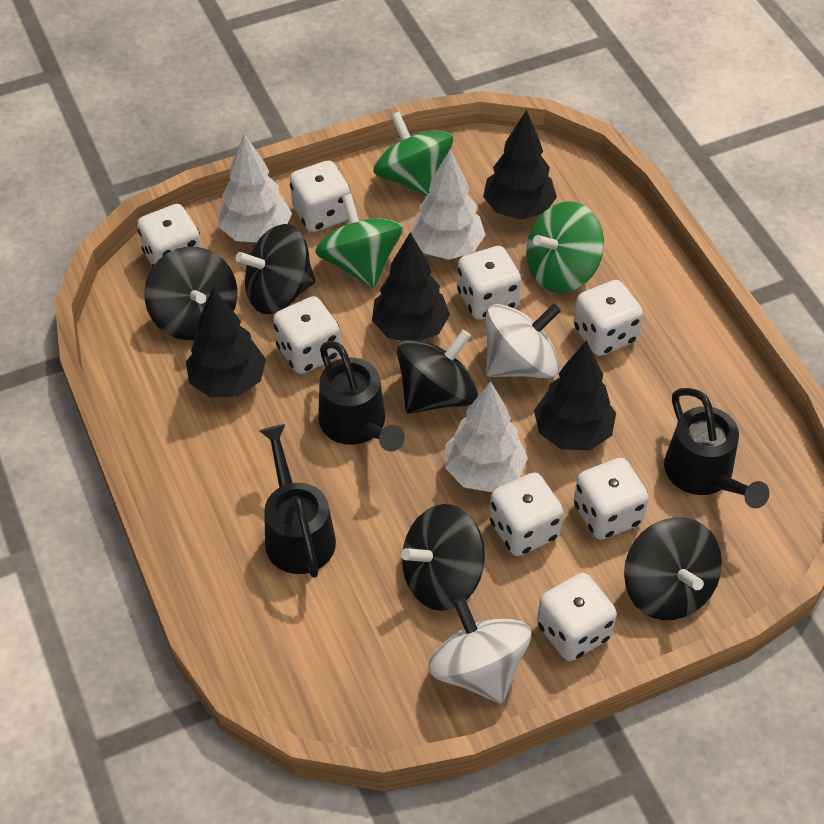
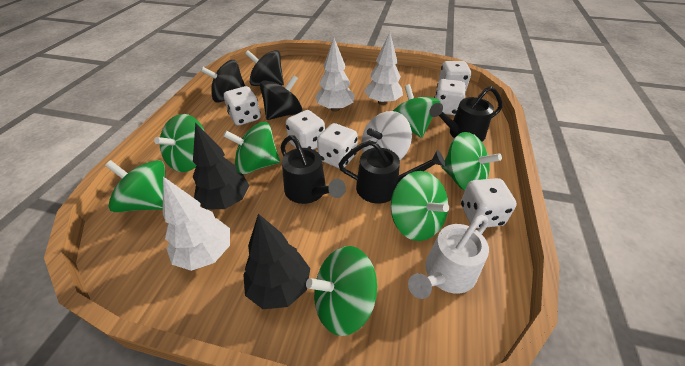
black spinning top: 5 -> 3
black tree: 4 -> 2
green spinning top: 3 -> 7
white dice: 8 -> 6
white spinning top: 2 -> 1
white watering can: 0 -> 1

